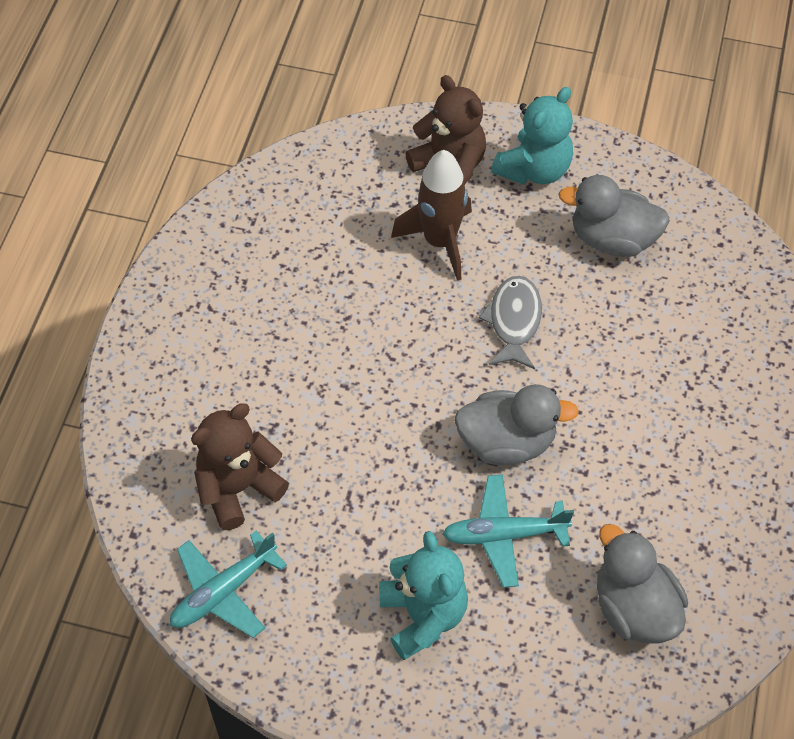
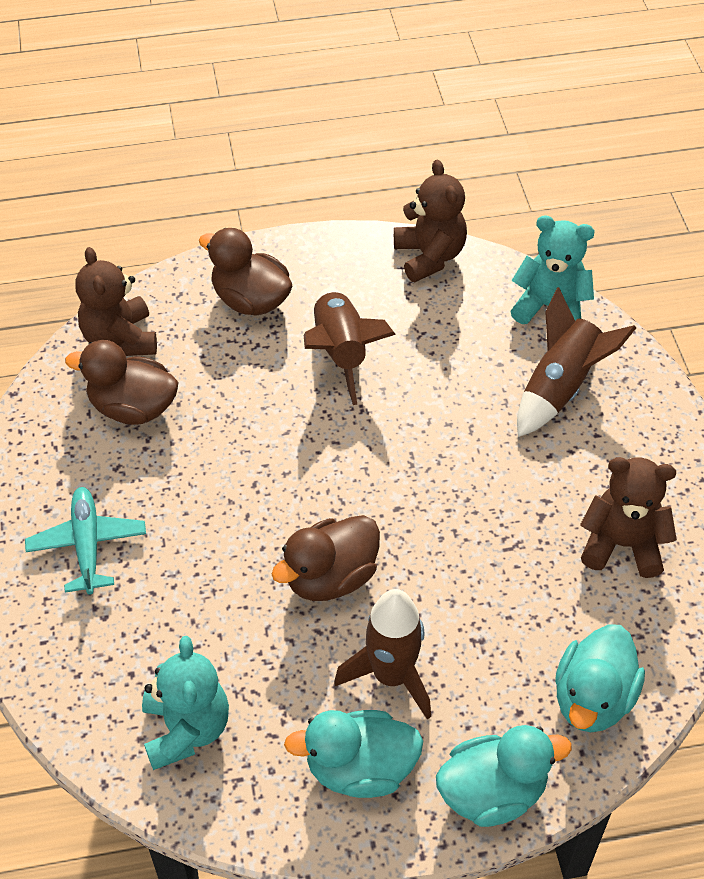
brown duck: 0 -> 3
brown rocket: 1 -> 3
brown teddy bear: 2 -> 3
grey duck: 3 -> 0
grey fish: 1 -> 0
turquoise duck: 0 -> 3
turquoise plane: 2 -> 1

